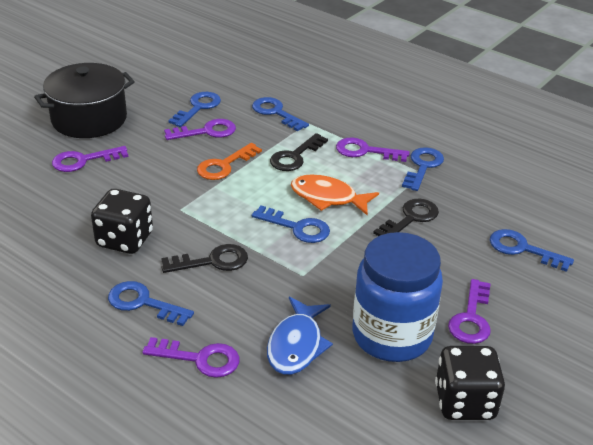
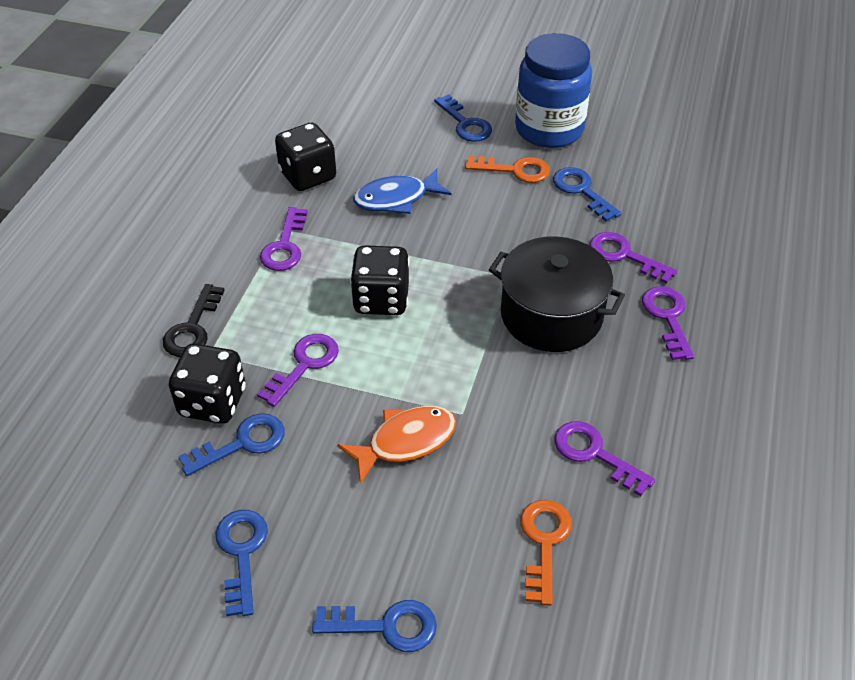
black dice: 2 -> 3
black key: 3 -> 1
blue key: 6 -> 5
orange key: 1 -> 2

